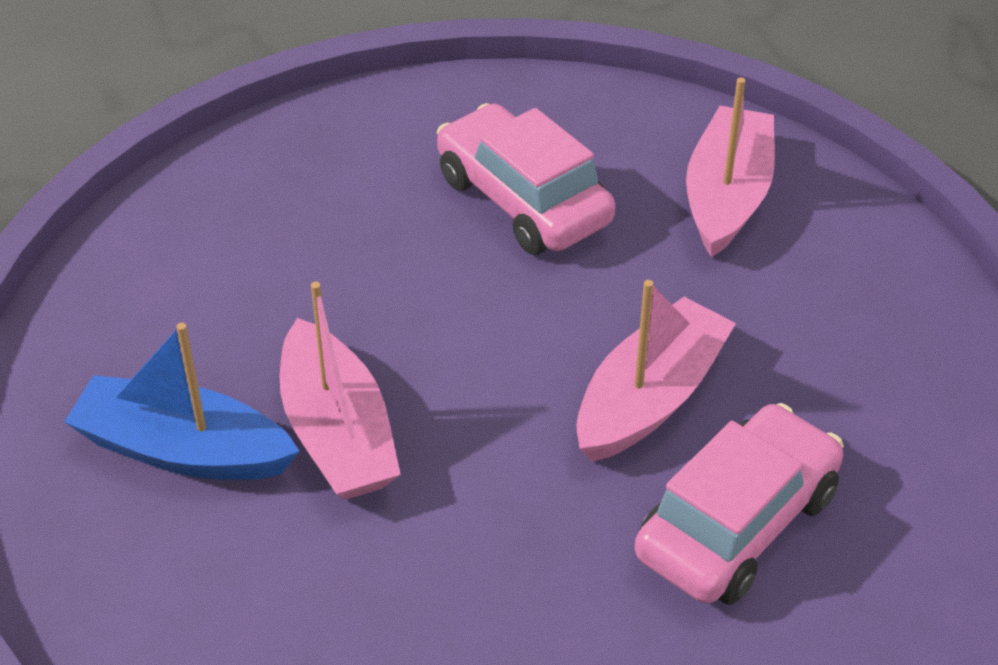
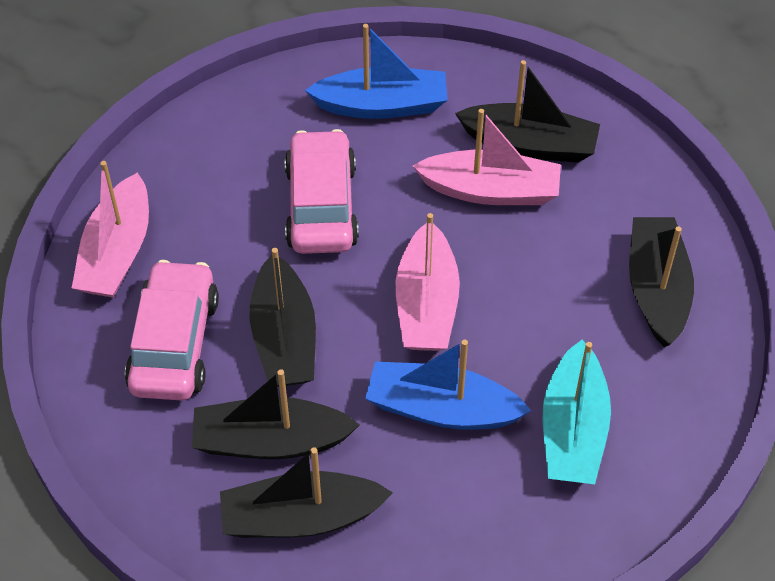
black boat: 0 -> 5
blue boat: 1 -> 2
turquoise boat: 0 -> 1

